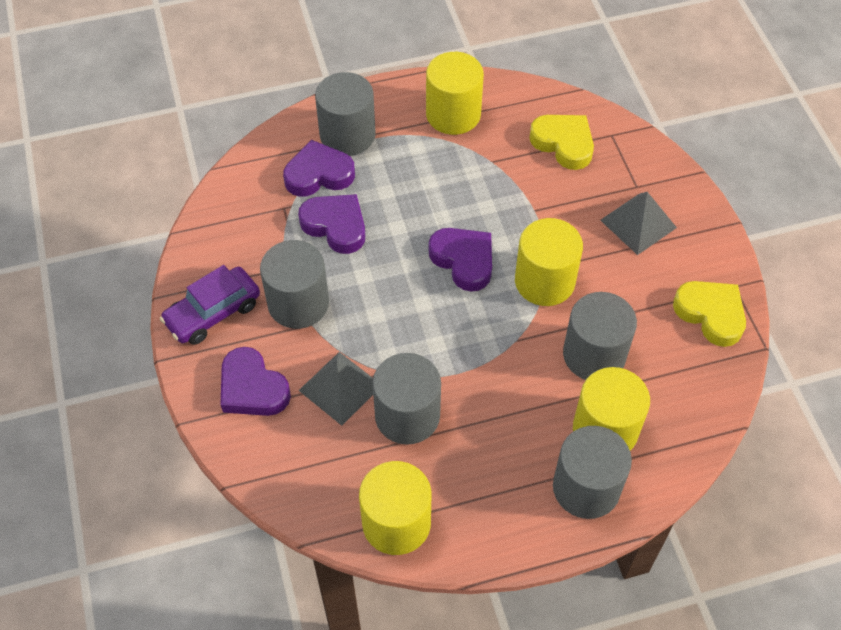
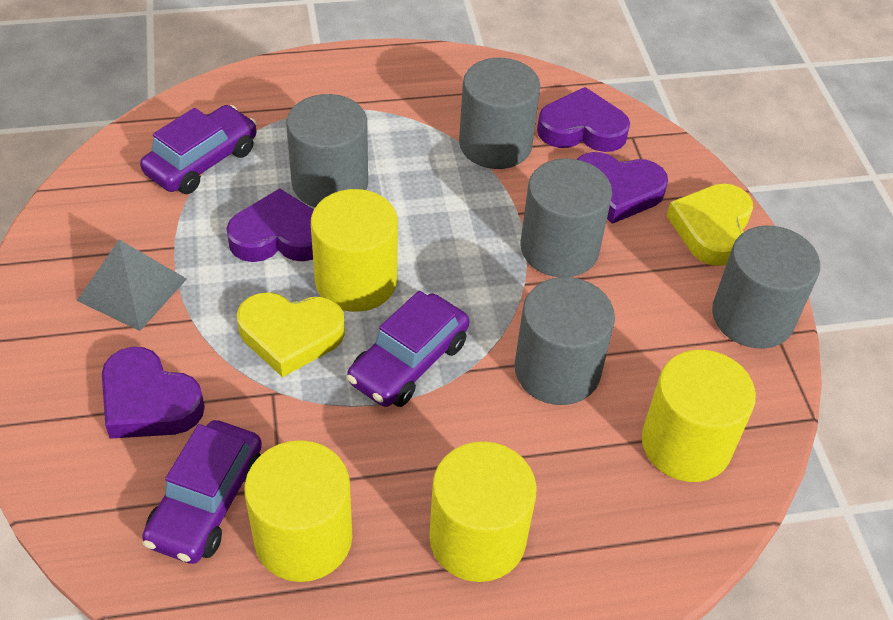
grey pyramid: 2 -> 1
purple car: 1 -> 3

